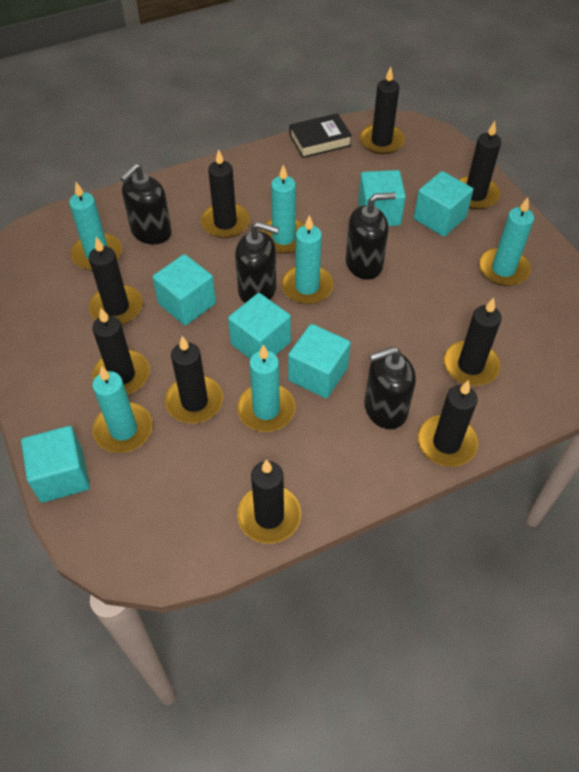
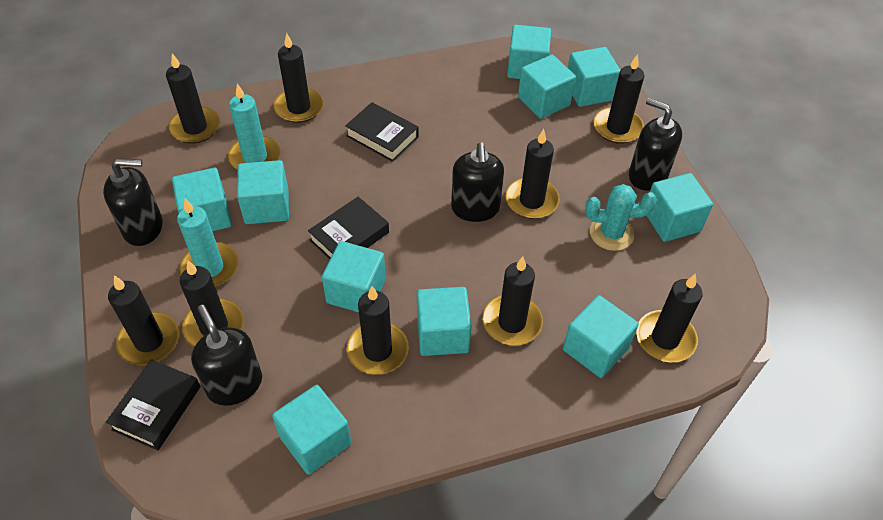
black book: 1 -> 3
turquoise cactus: 0 -> 1
turquoise candle: 6 -> 2
turquoise cube: 6 -> 10

